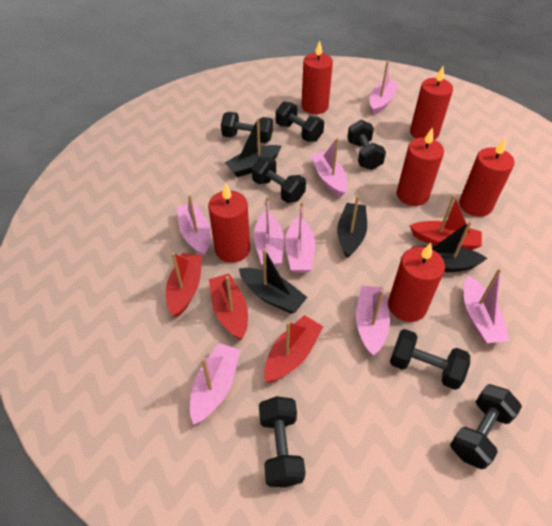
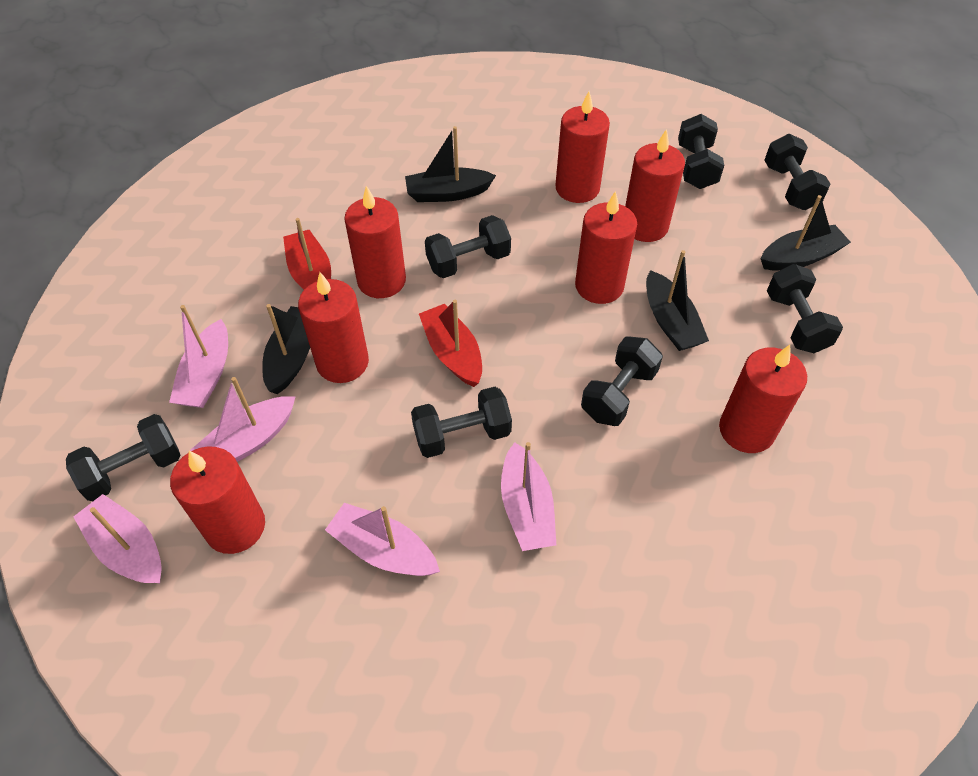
pink boat: 8 -> 5
red boat: 4 -> 2
red candle: 6 -> 7

